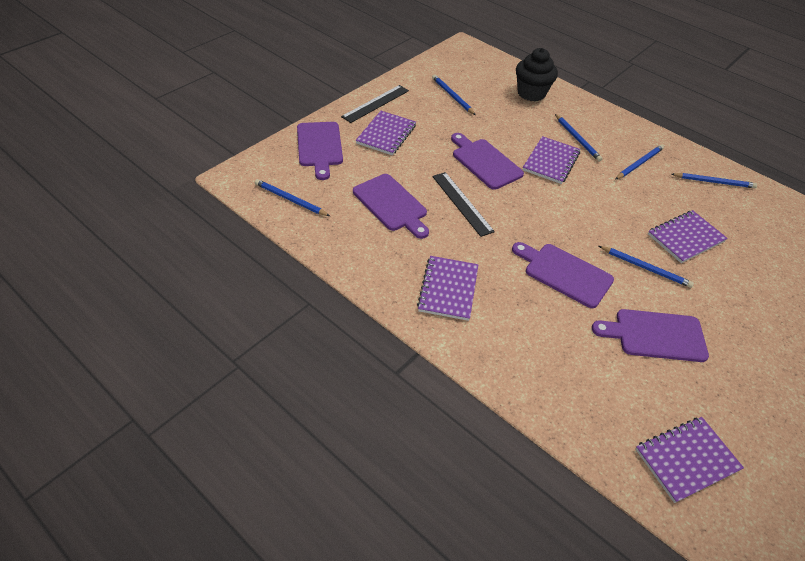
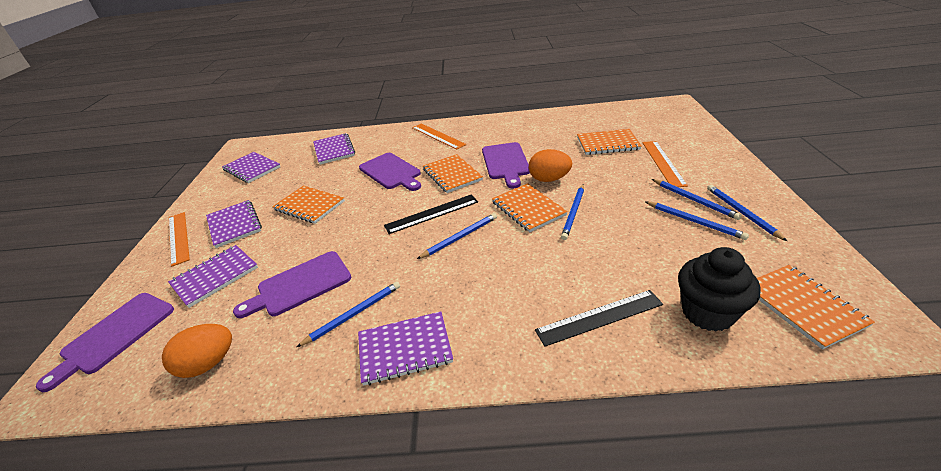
orange egg: 0 -> 2
orange notebook: 0 -> 5
orange ruler: 0 -> 3
purple cutting board: 5 -> 4

